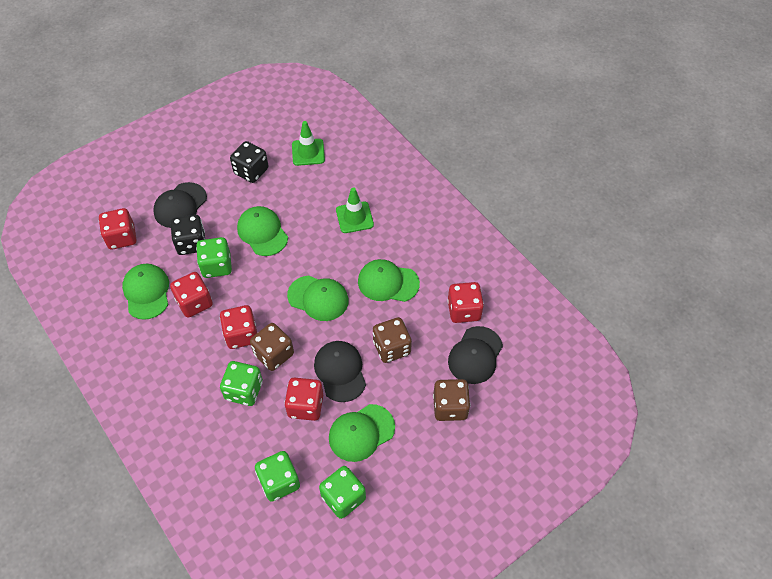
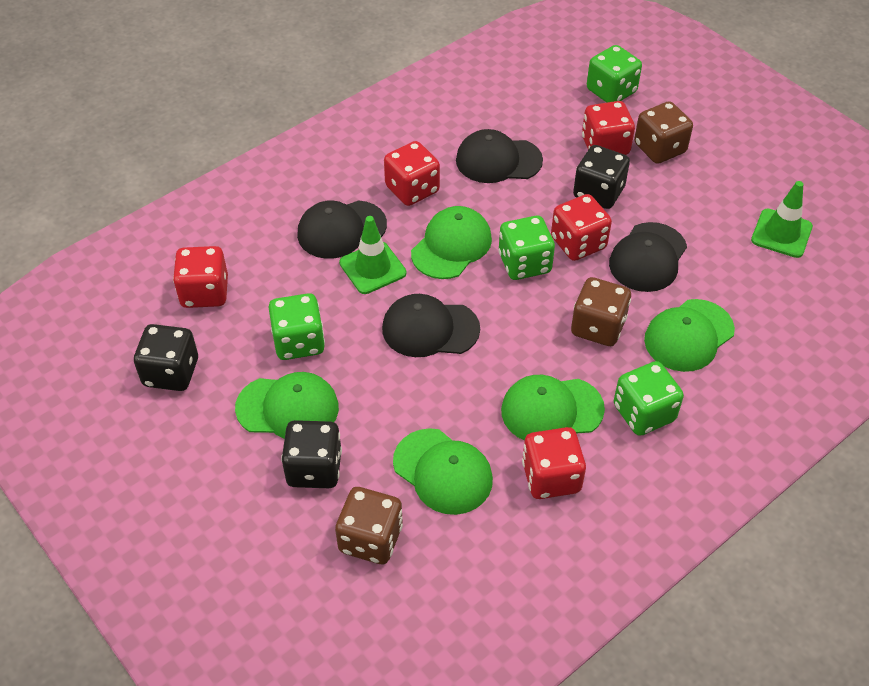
black cap: 3 -> 4
black dice: 2 -> 3

